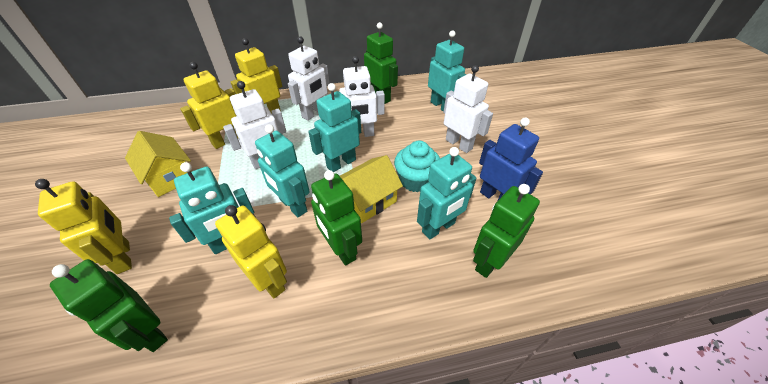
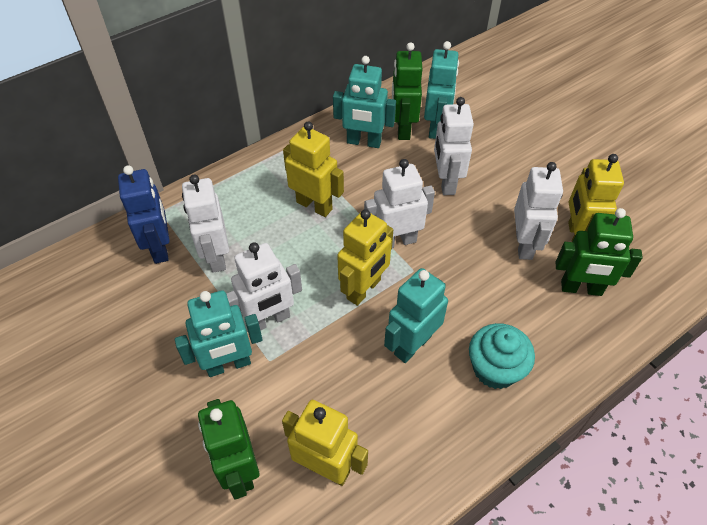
green robot: 4 -> 3
turquoise robot: 5 -> 4
white robot: 4 -> 5
yellow house: 2 -> 0

